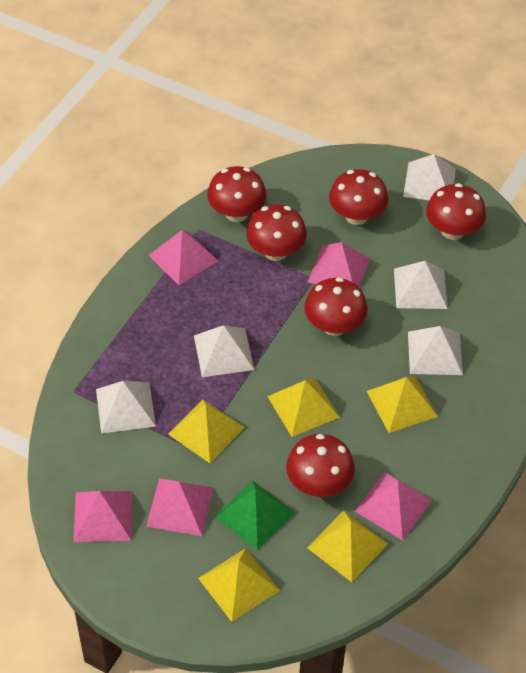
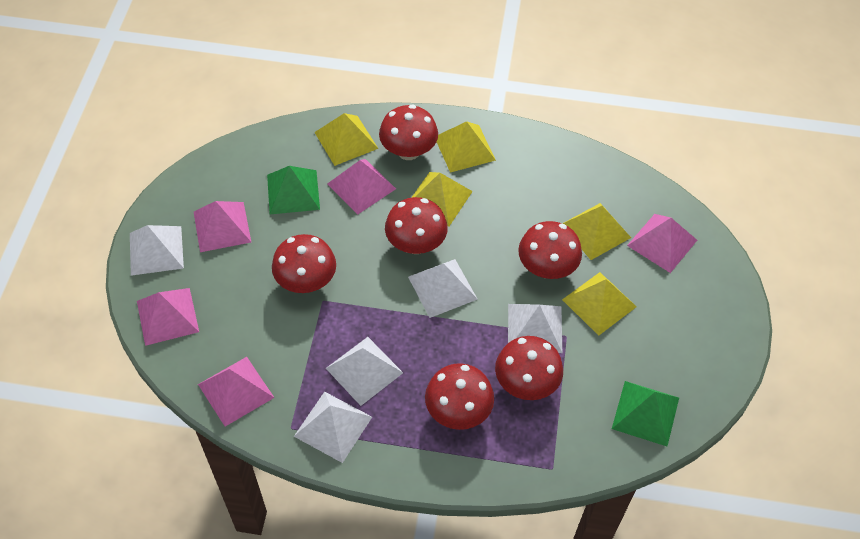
green pyramid: 1 -> 2

